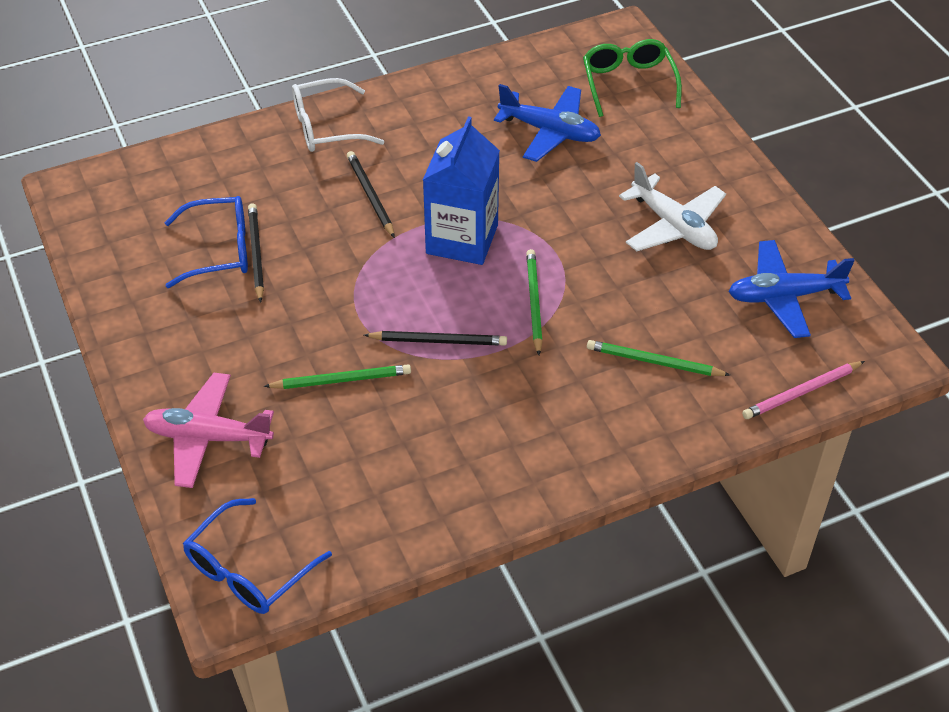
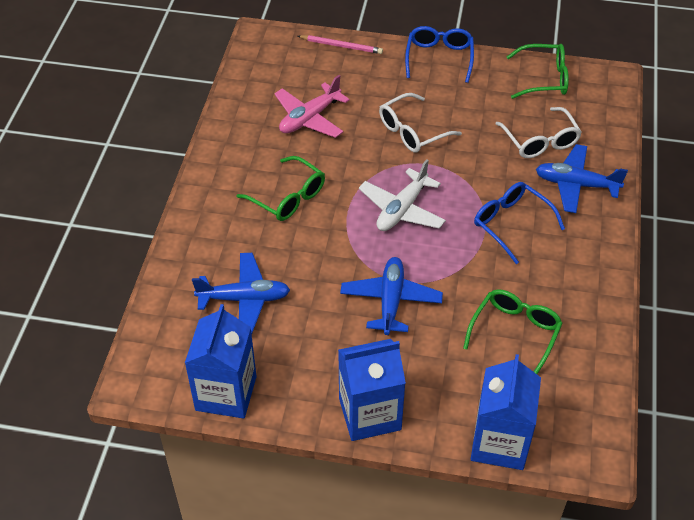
black pencil: 3 -> 0
blue carton: 1 -> 3
blue plane: 2 -> 3
green glasses: 1 -> 3
green pencil: 3 -> 0
white glasses: 1 -> 2

